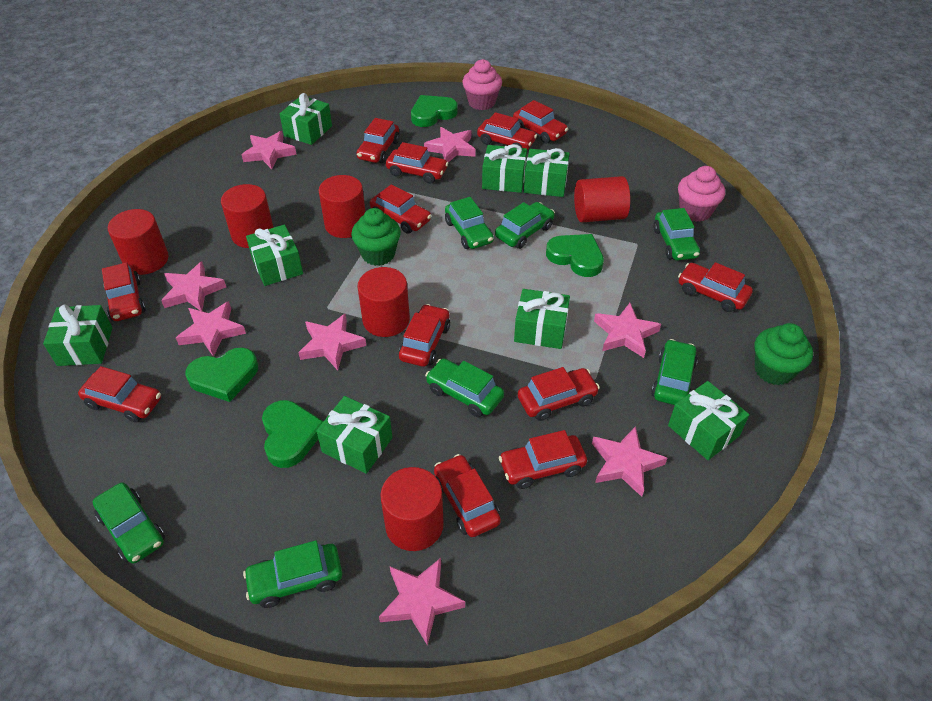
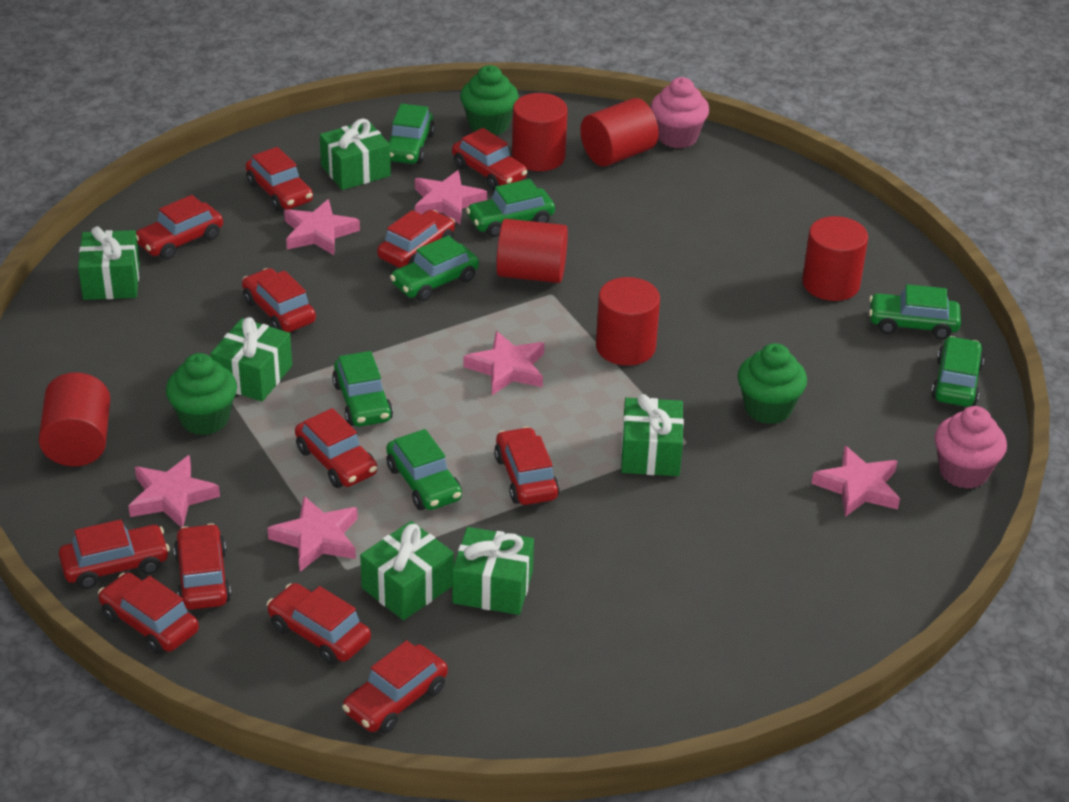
green cupcake: 2 -> 3
green gift: 8 -> 6
green heart: 4 -> 0
pink star: 8 -> 6

